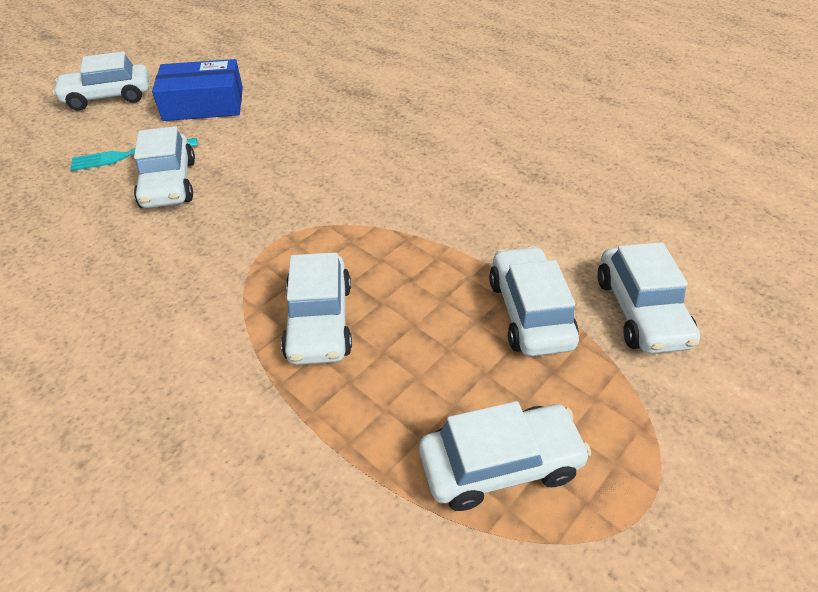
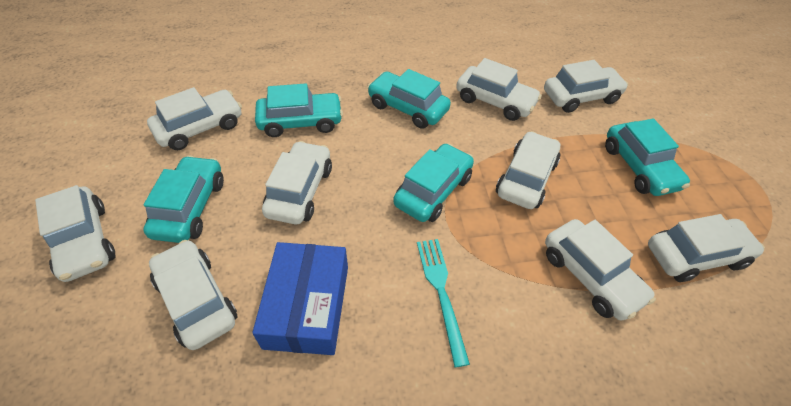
turquoise car: 0 -> 5
white car: 6 -> 9

